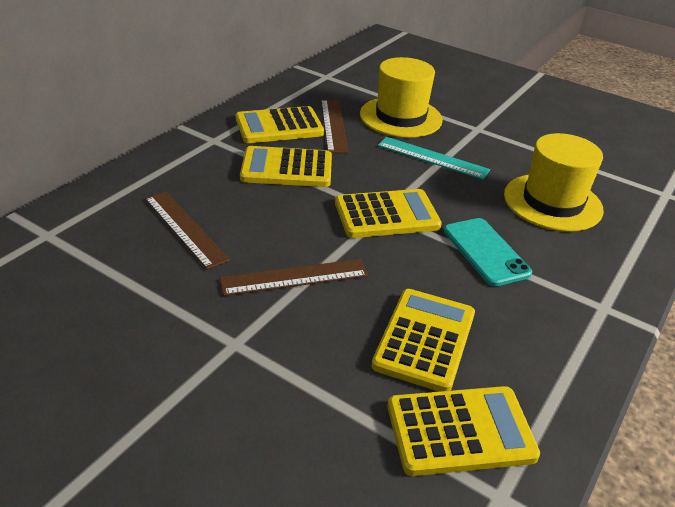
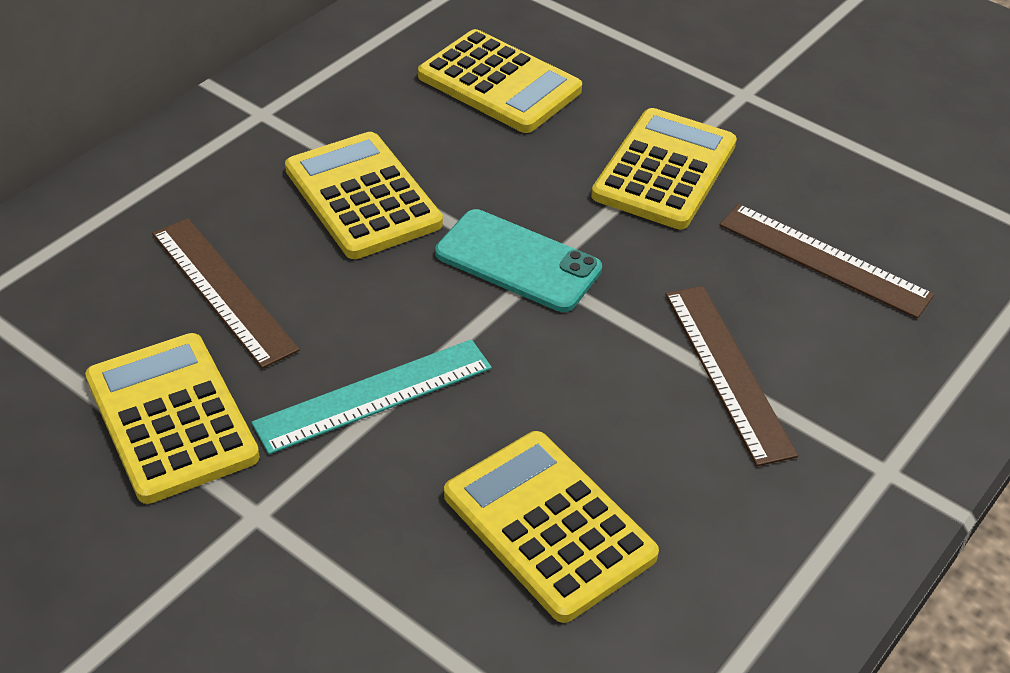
yellow hat: 2 -> 0

